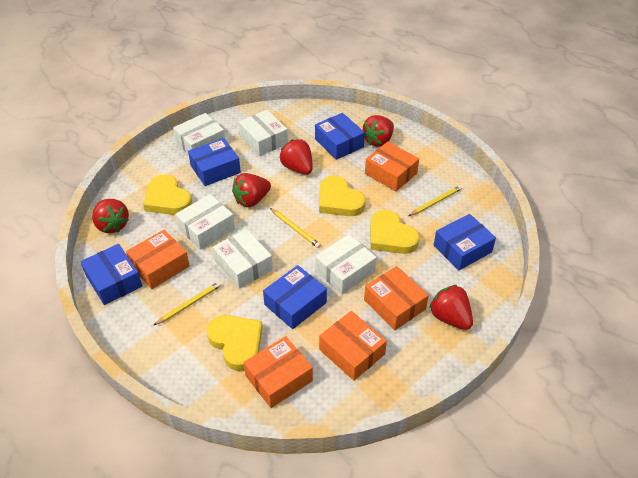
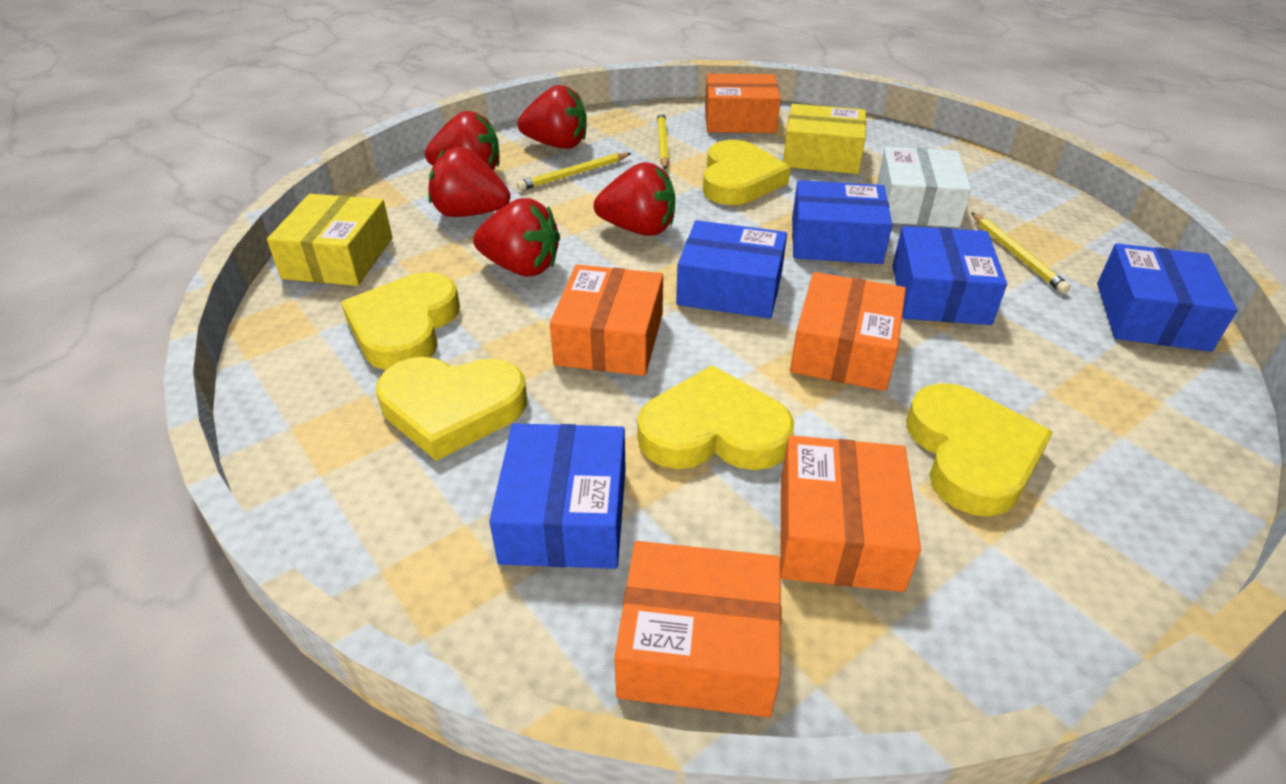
white box: 5 -> 1
yellow box: 0 -> 2
yellow heart: 4 -> 5

